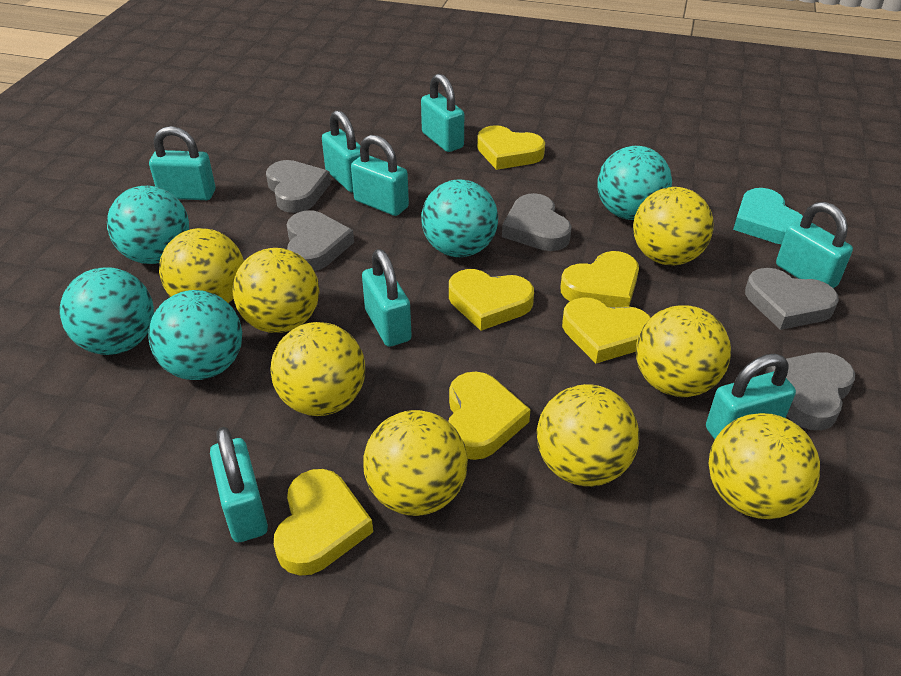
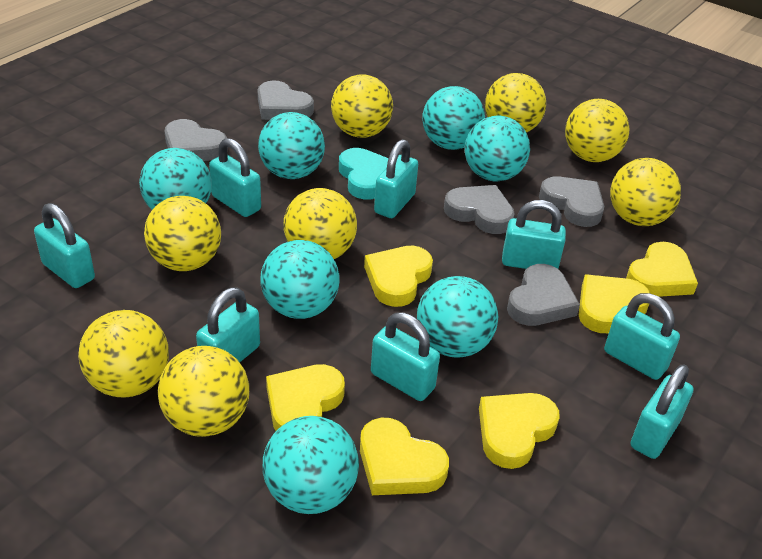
turquoise ball: 5 -> 7

